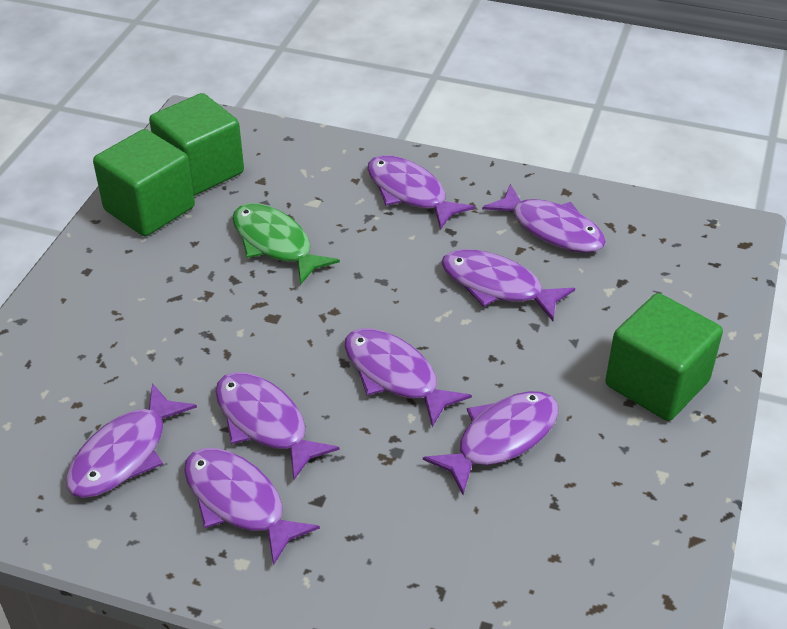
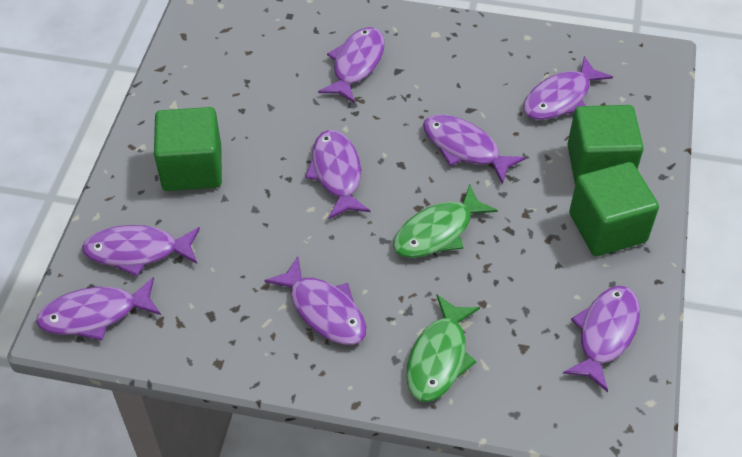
green fish: 1 -> 2

